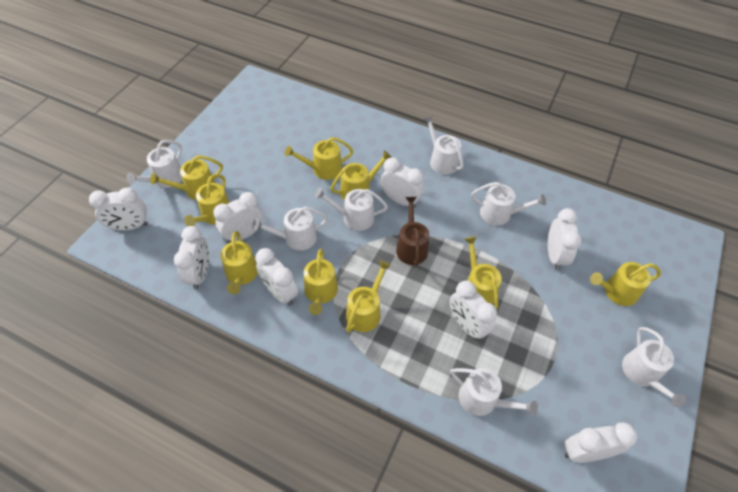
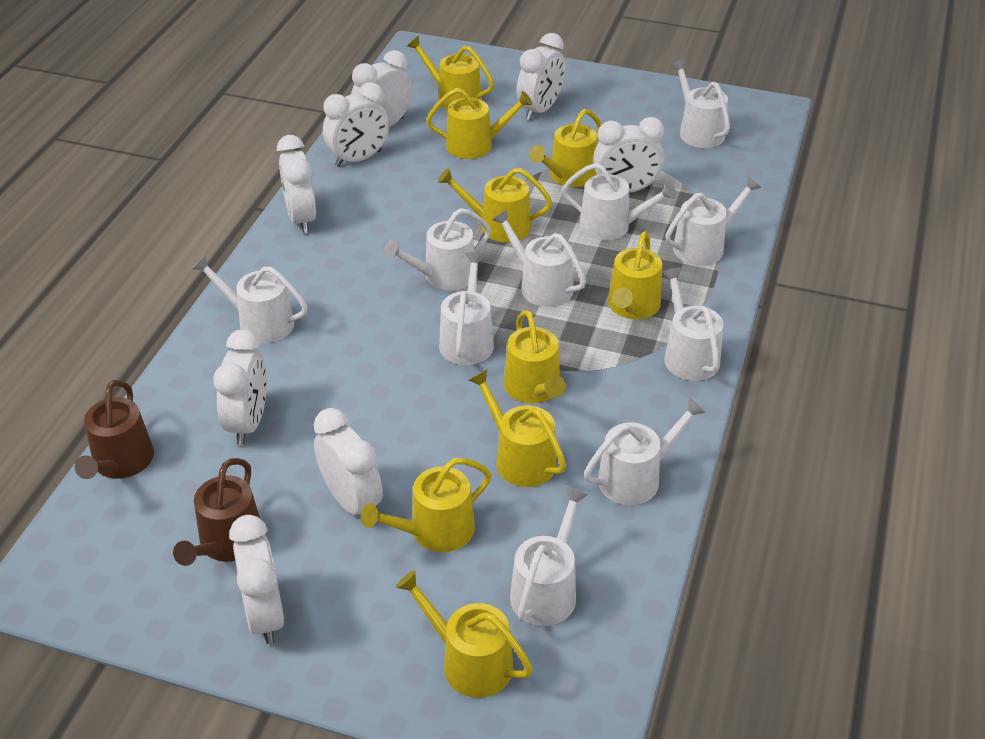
brown watering can: 1 -> 2
white watering can: 7 -> 10

